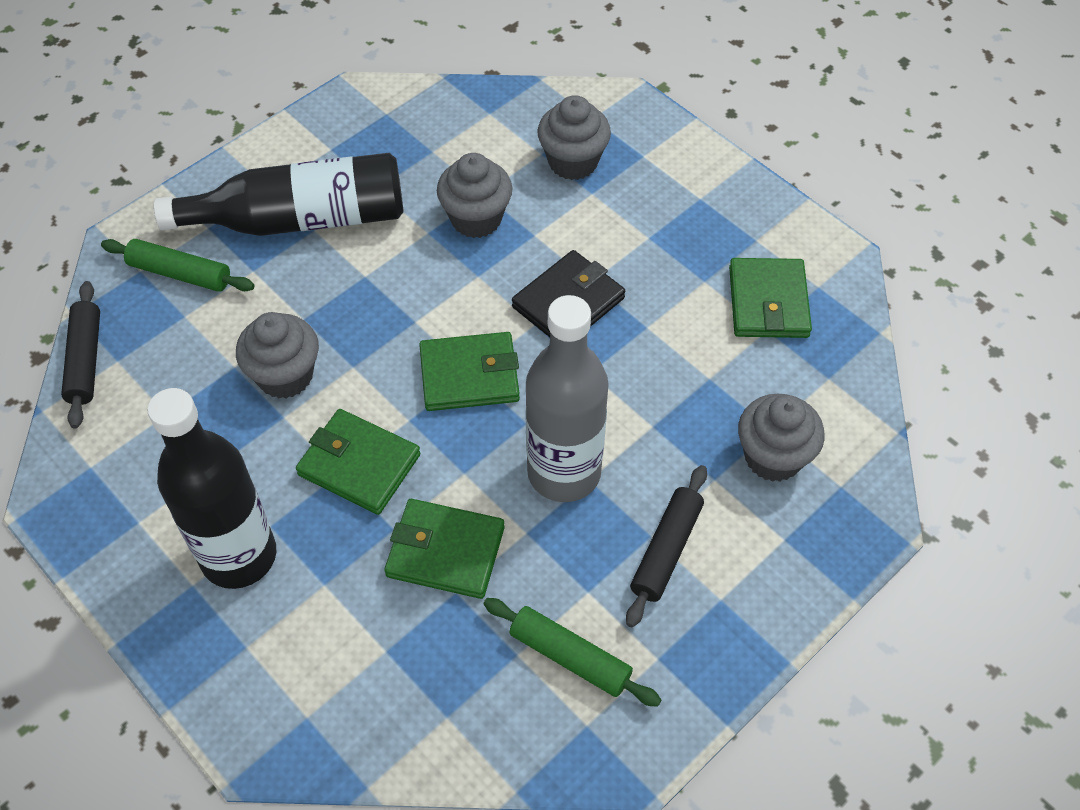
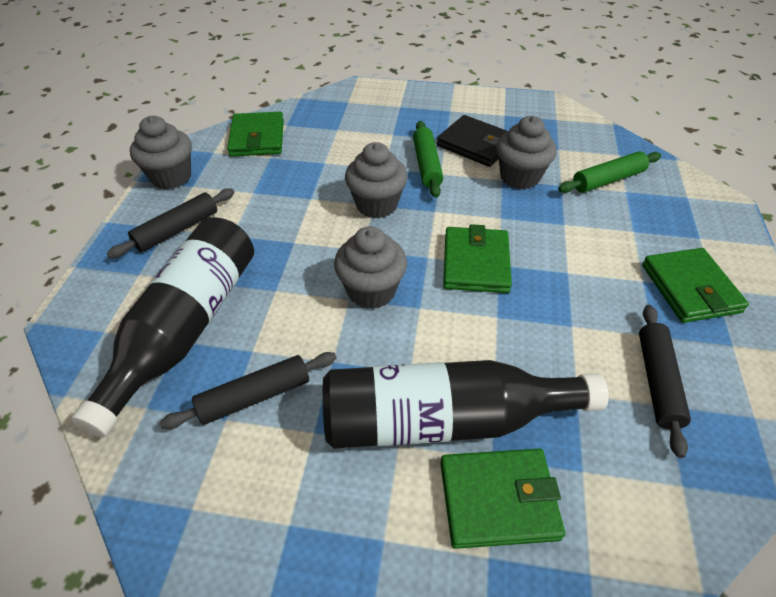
black rolling pin: 2 -> 3
grey bottle: 1 -> 0

